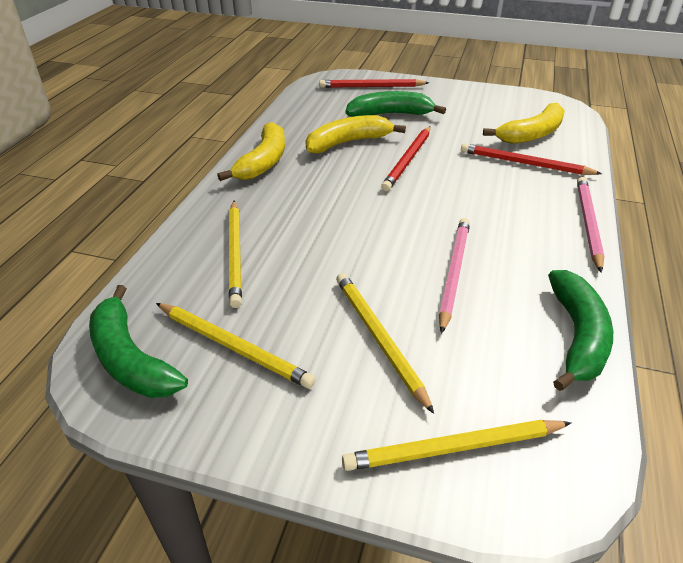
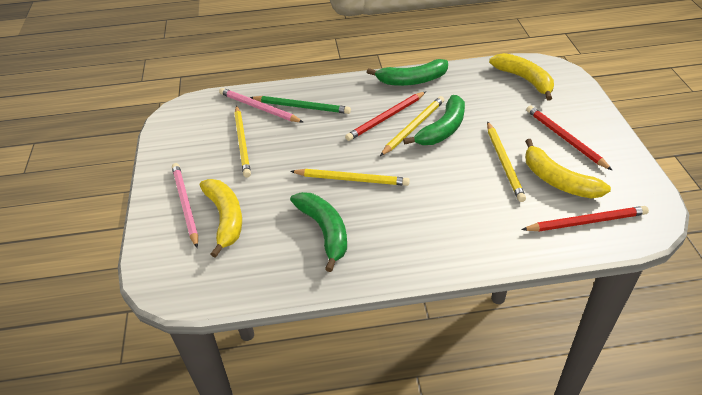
green pencil: 0 -> 1

